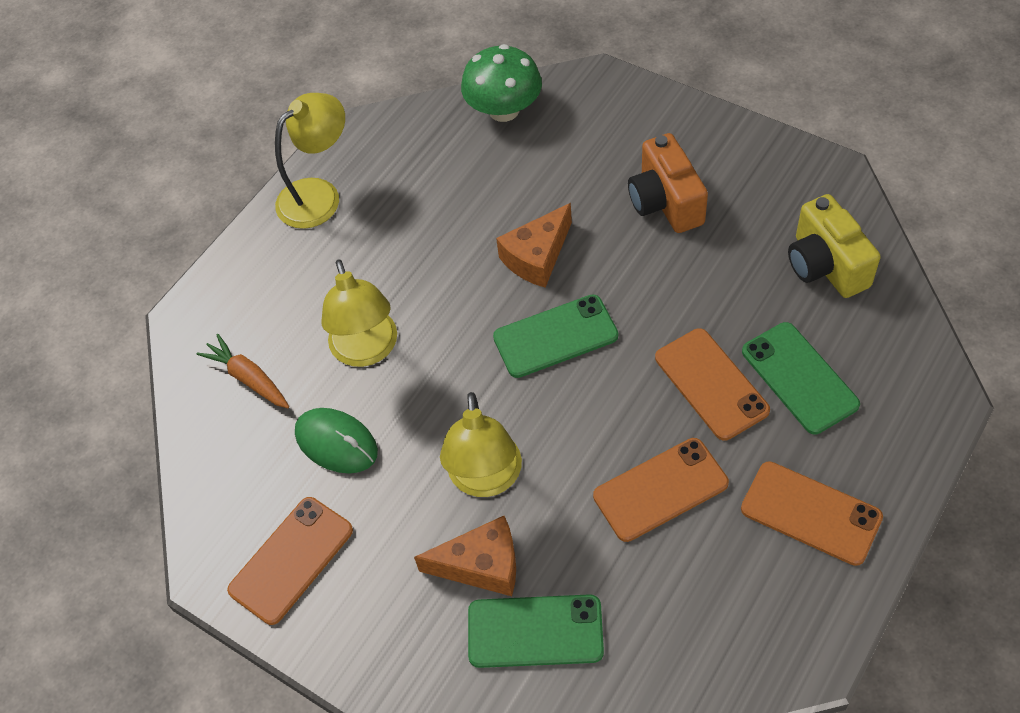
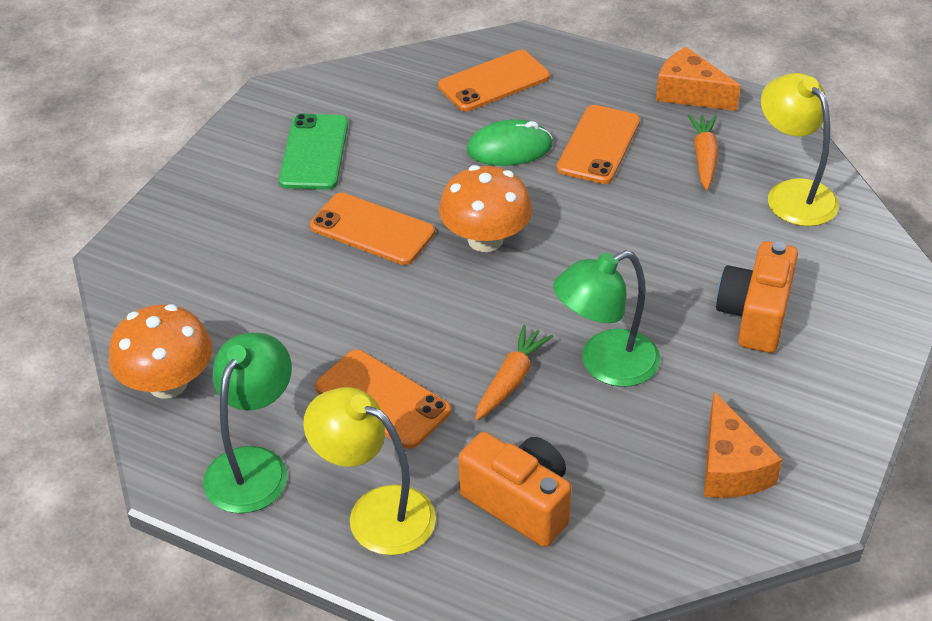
green lamp: 0 -> 2
green mushroom: 1 -> 0
green phone: 3 -> 1
orange camera: 1 -> 2
orange carrot: 1 -> 2
orange mushroom: 0 -> 2
yellow camera: 1 -> 0
yellow lamp: 3 -> 2

